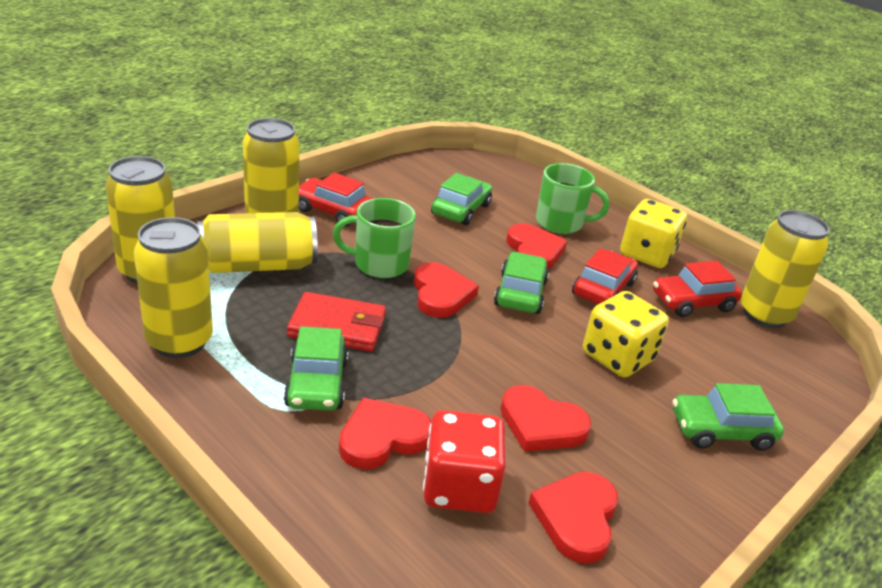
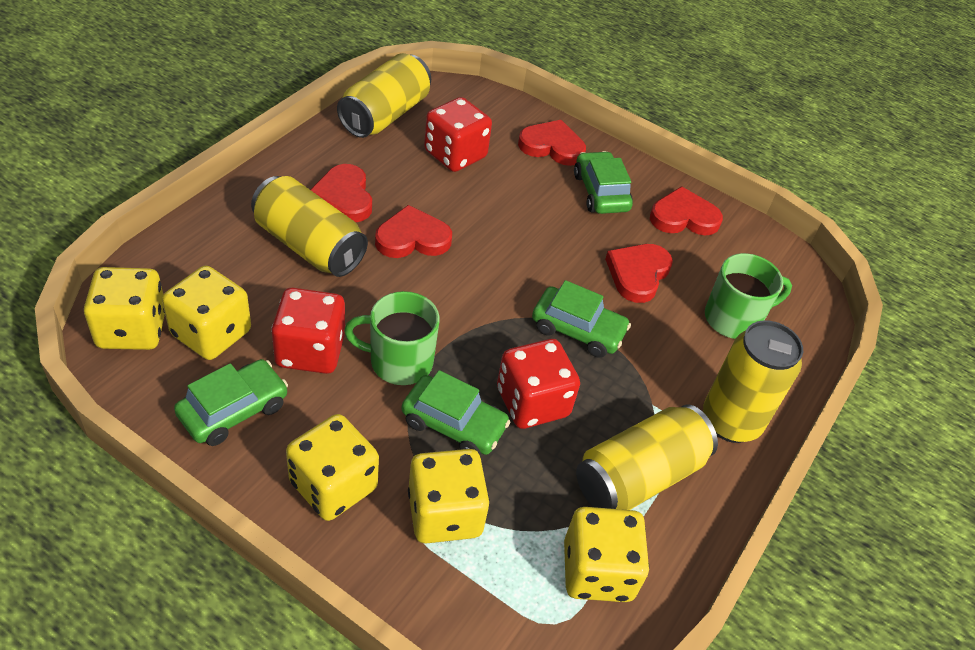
red car: 3 -> 0
red dice: 1 -> 3
red wallet: 1 -> 0
yellow can: 5 -> 4
yellow dice: 2 -> 5

